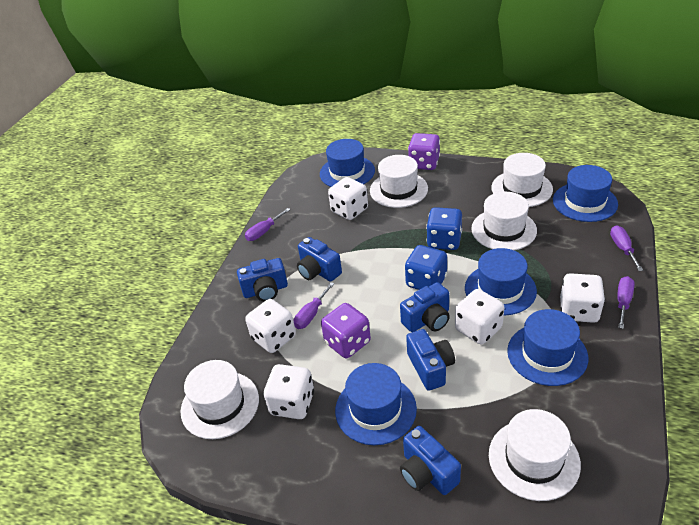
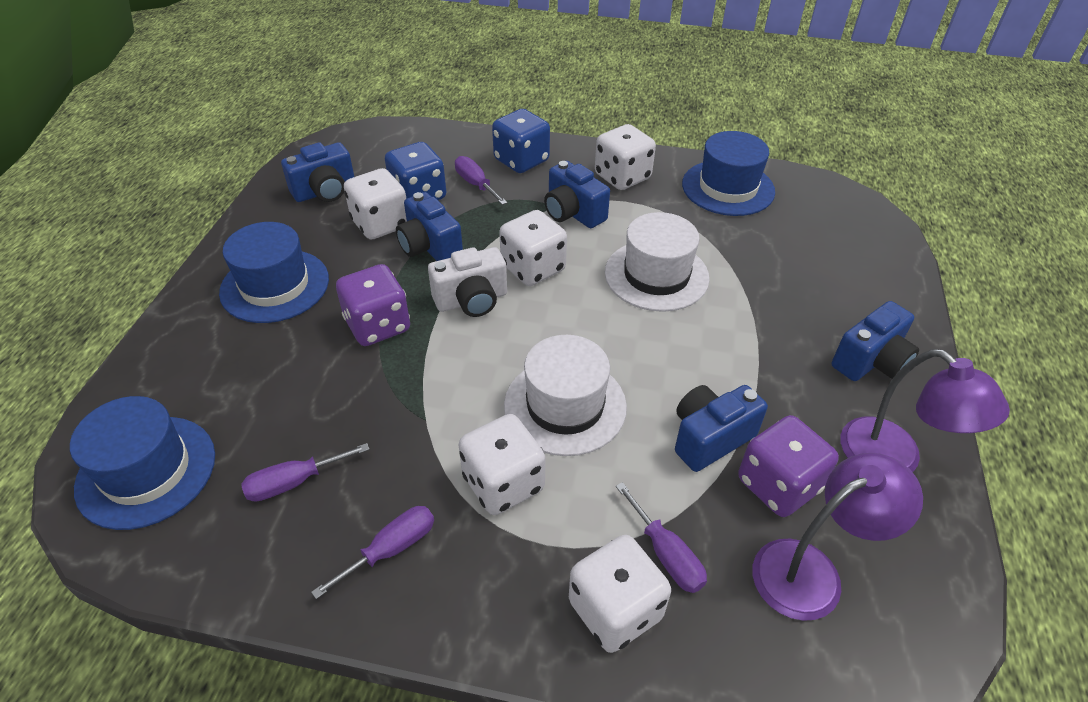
blue hat: 5 -> 3
purple lamp: 0 -> 2
white camera: 0 -> 1
white hat: 5 -> 2

